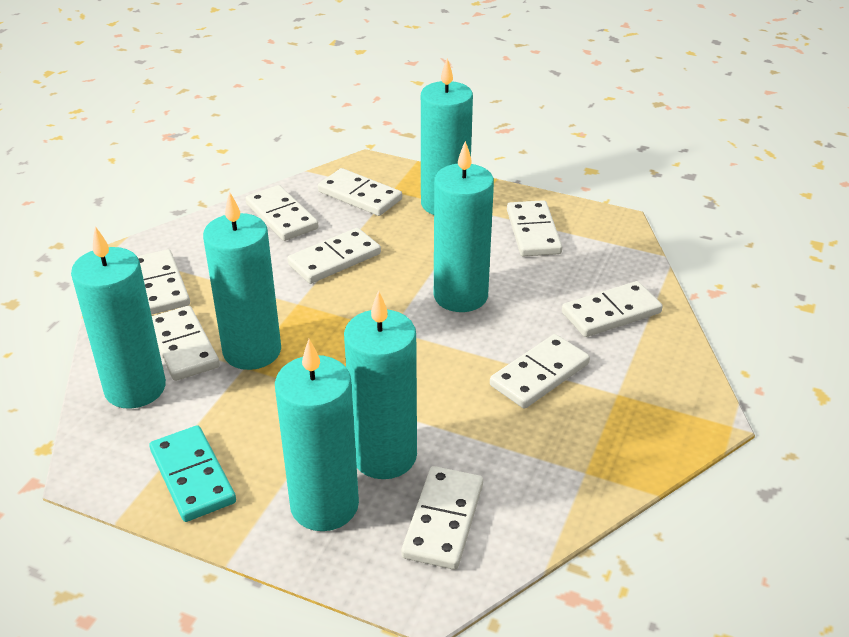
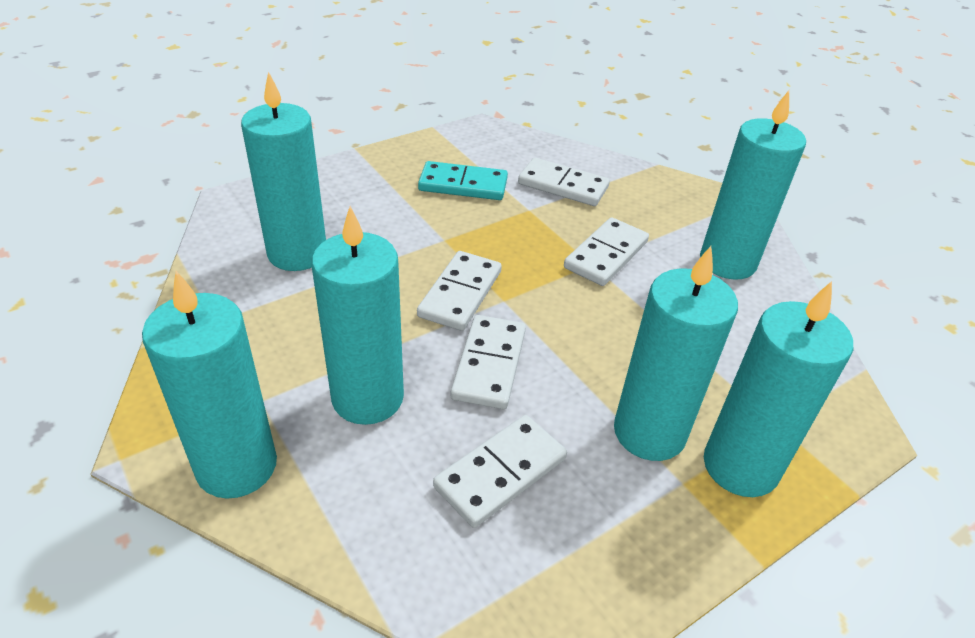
white domino: 9 -> 5

